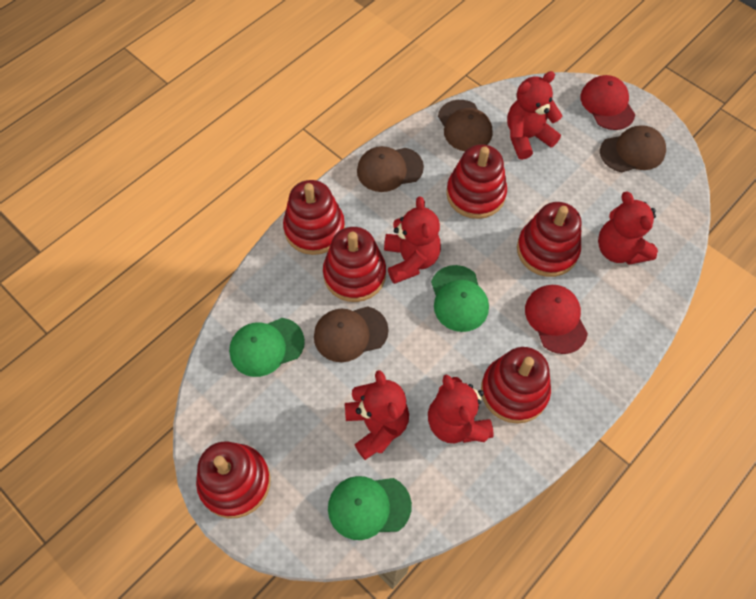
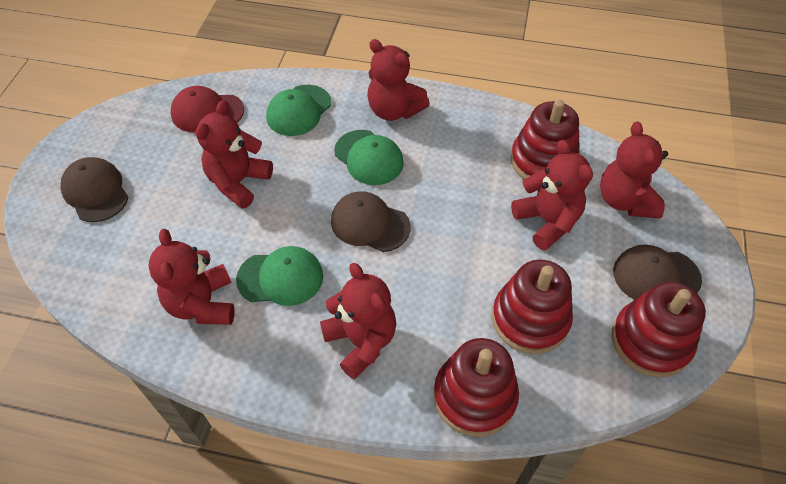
brown cap: 4 -> 3
red cap: 2 -> 1
red stacking toy: 6 -> 4
red teddy bear: 5 -> 6

